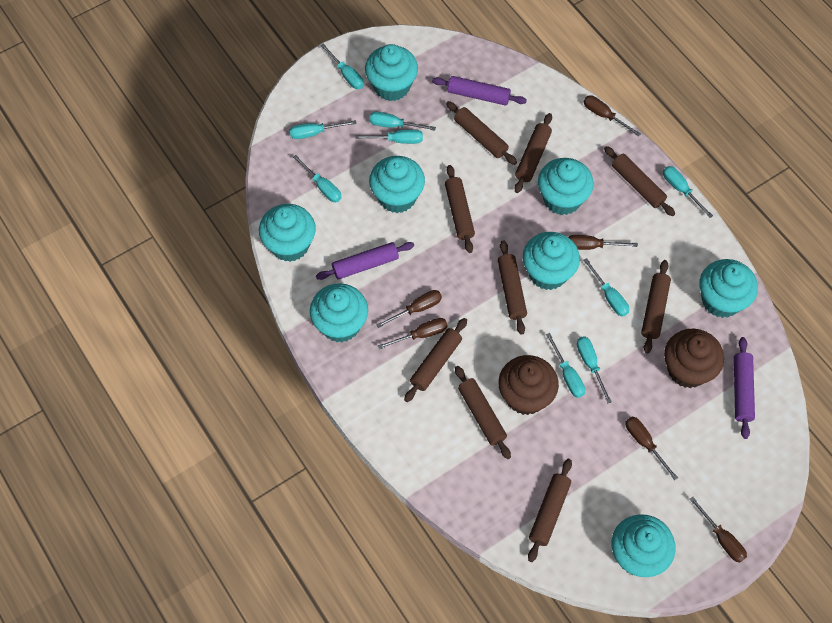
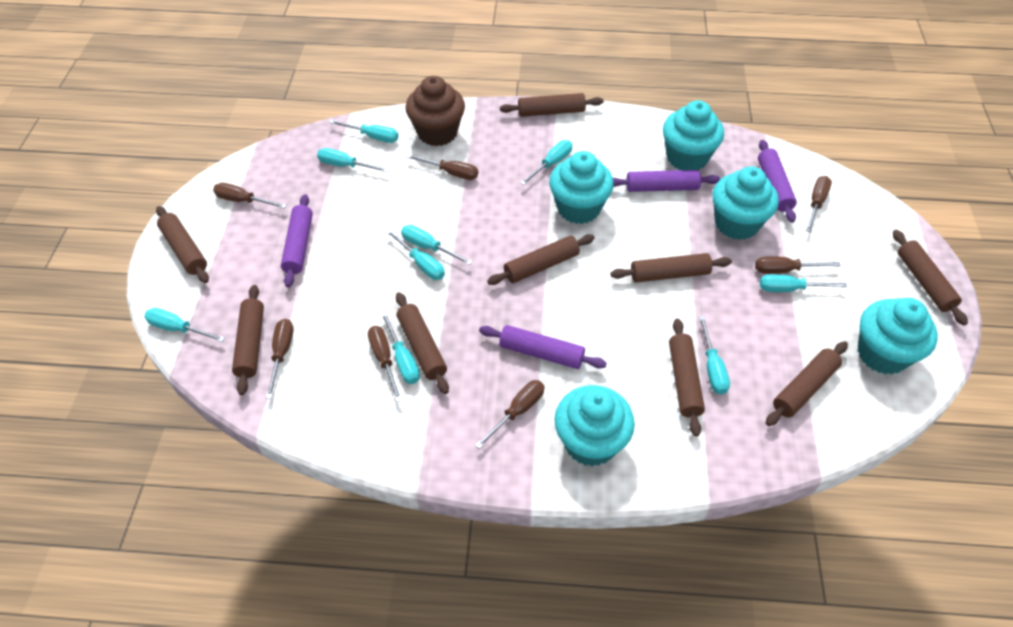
brown cupcake: 2 -> 1
brown screwdriver: 6 -> 7
purple rolling pin: 3 -> 4
turquoise cupcake: 8 -> 5

